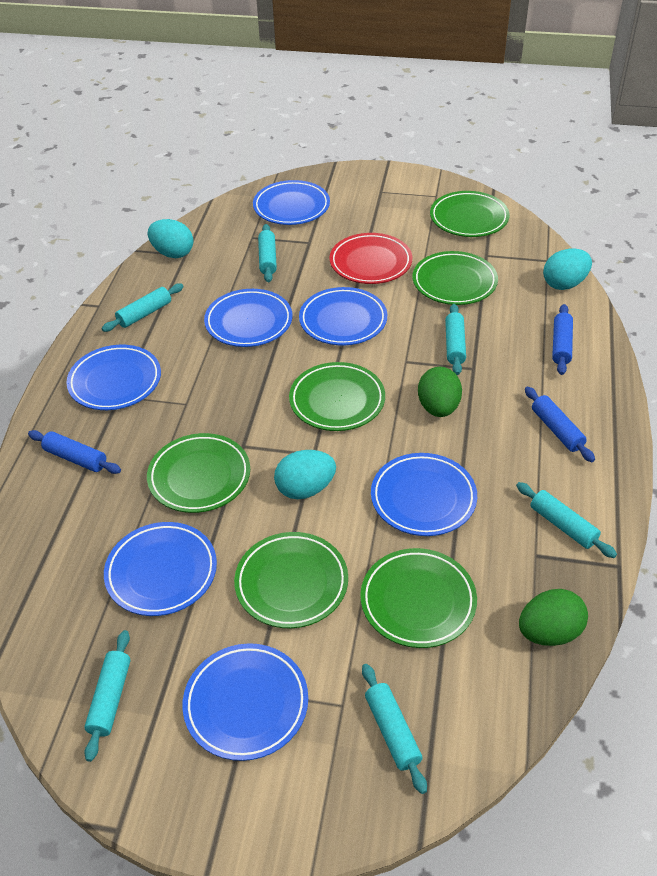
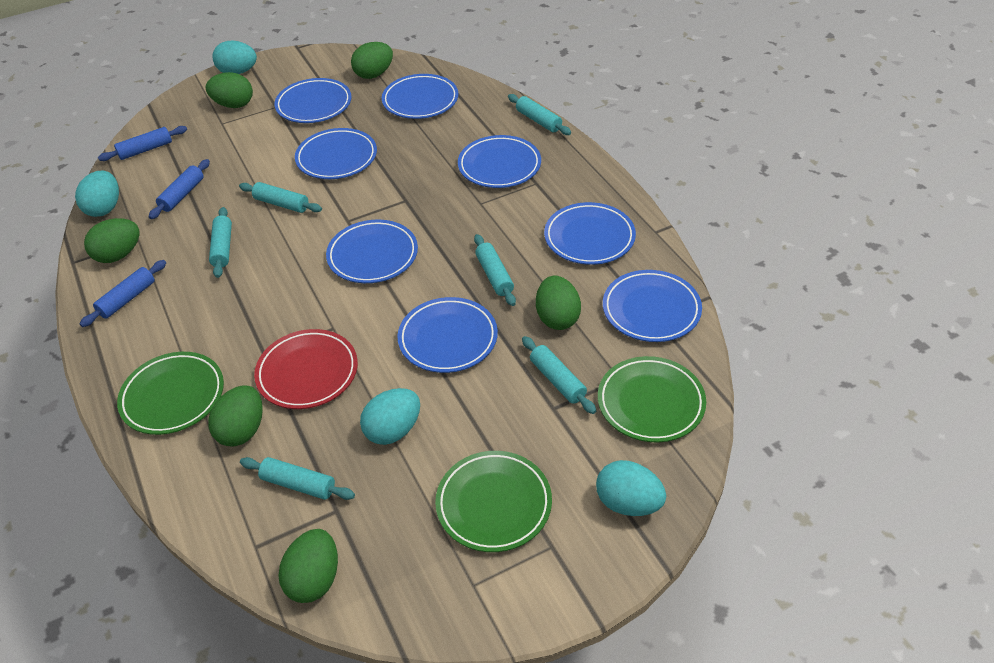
blue plate: 7 -> 8
green egg: 2 -> 6
green plate: 6 -> 3
turquoise egg: 3 -> 4

